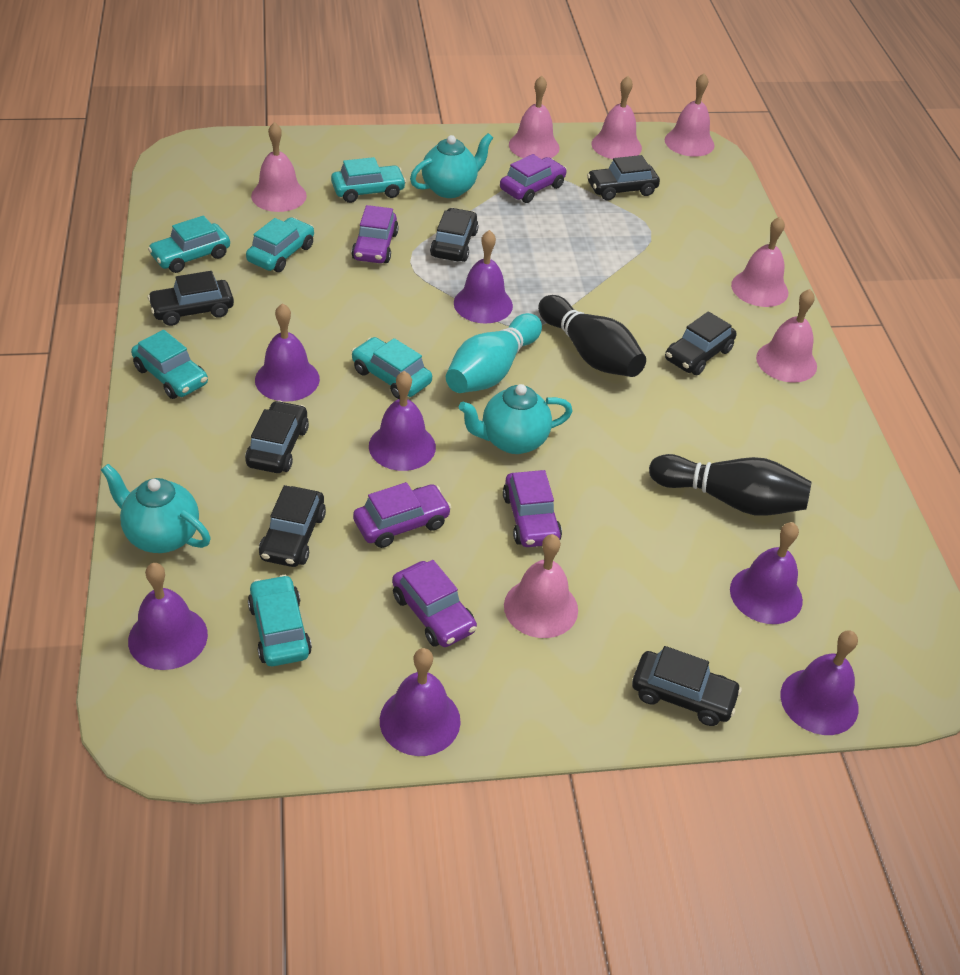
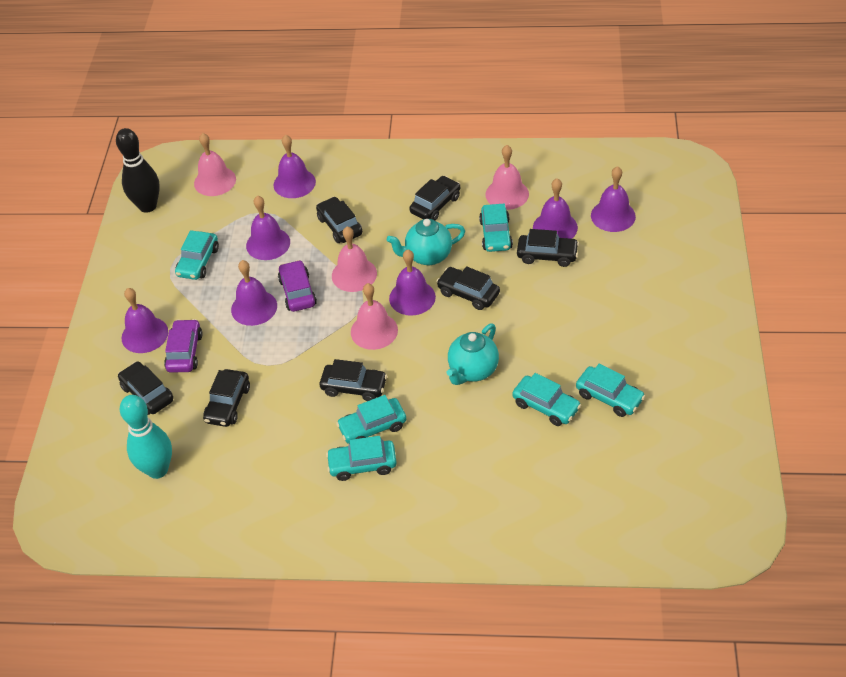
black bowling pin: 2 -> 1
pink bell: 7 -> 4
purple car: 5 -> 2
turquoise teapot: 3 -> 2

